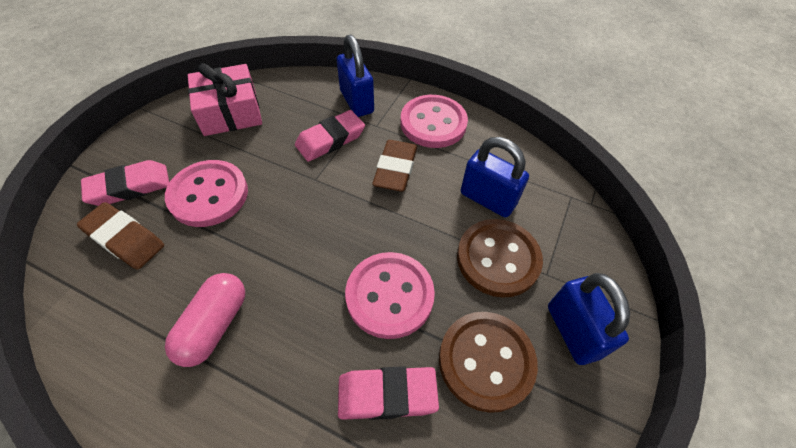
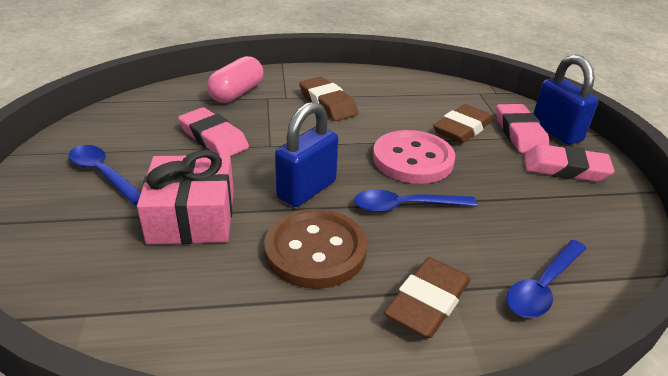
blue padlock: 3 -> 2
blue spoon: 0 -> 3
brown button: 2 -> 1
brown eraser: 2 -> 3
pink button: 3 -> 1

